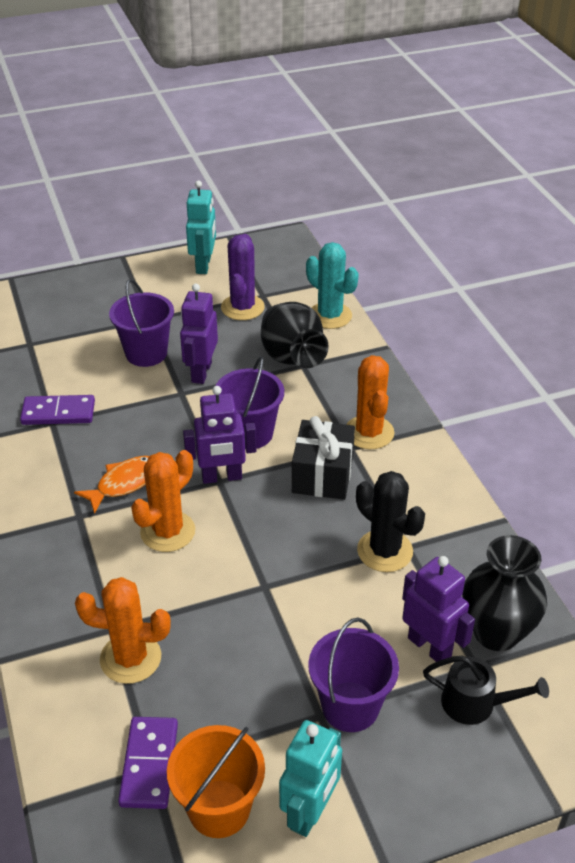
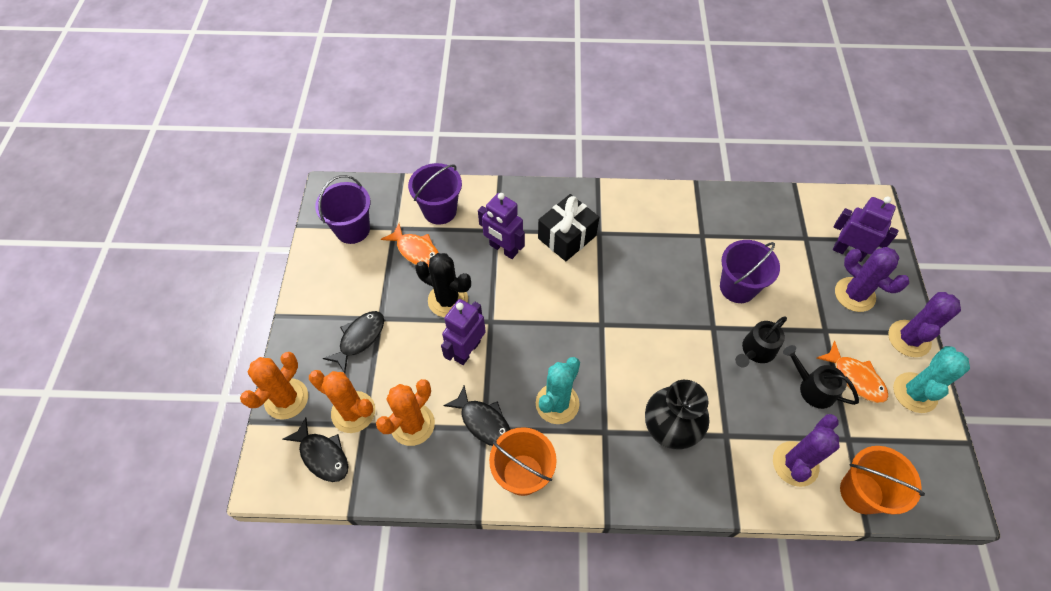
black fish: 0 -> 3
black vase: 2 -> 1
black watering can: 1 -> 2
orange bucket: 1 -> 2
orange fish: 1 -> 2
purple cactus: 1 -> 3
purple domino: 2 -> 0
turquoise cactus: 1 -> 2
turquoise robot: 2 -> 0

